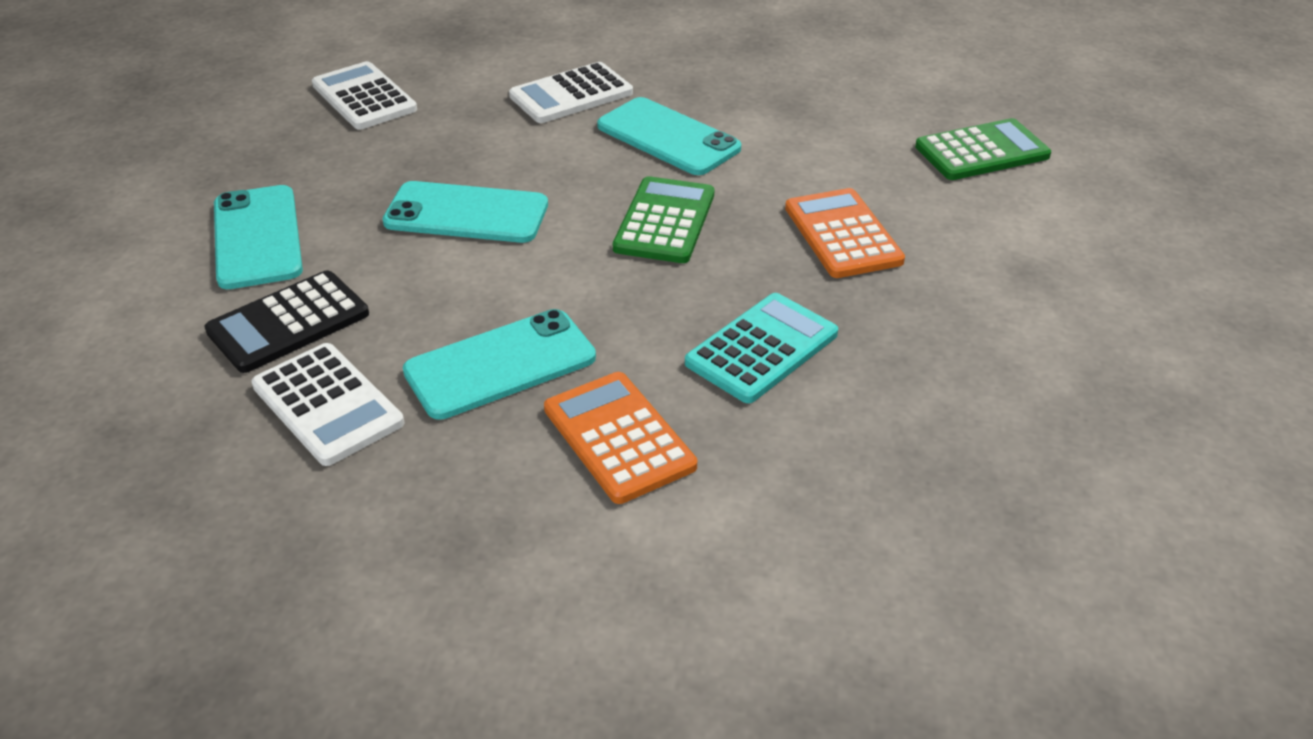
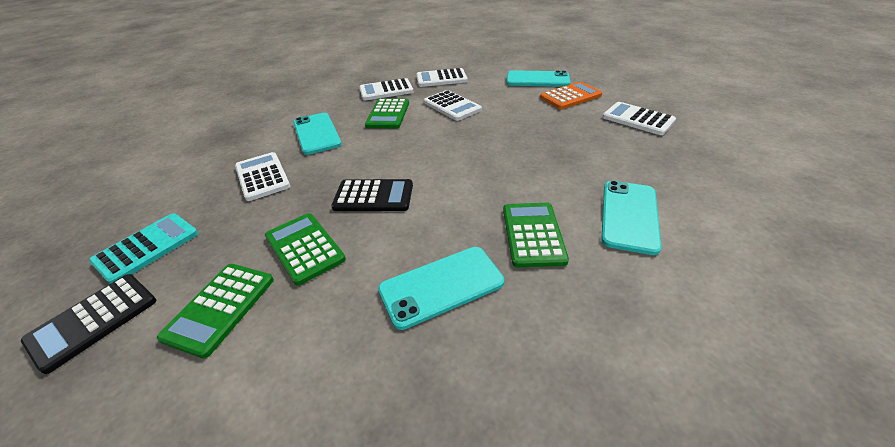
black calculator: 1 -> 2
green calculator: 2 -> 4
orange calculator: 2 -> 1
white calculator: 3 -> 5

